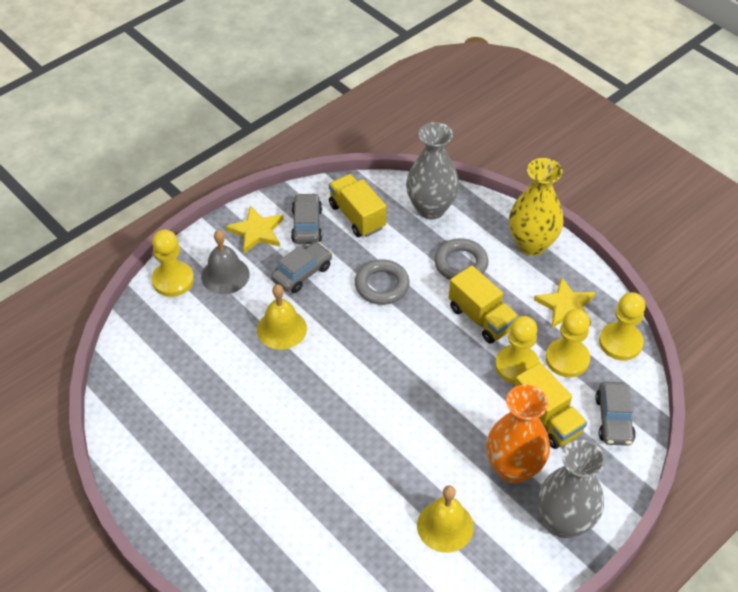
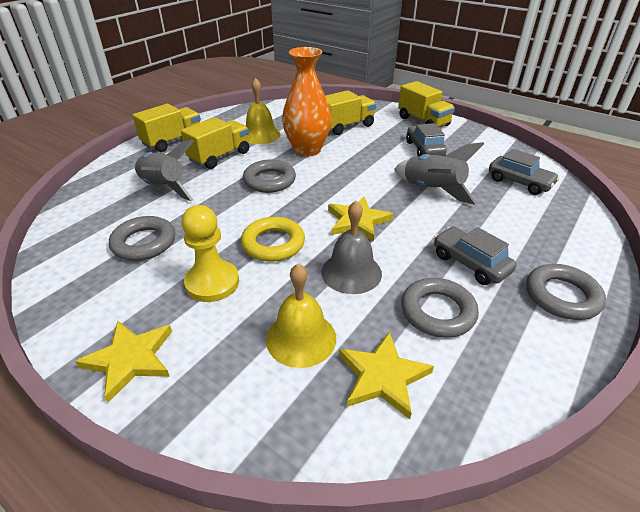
grey ring: 2 -> 4
grey rocket: 0 -> 2
grey vase: 2 -> 0
yellow pawn: 4 -> 1
yellow ring: 0 -> 1
yellow star: 2 -> 3
yellow truck: 3 -> 4
yellow vase: 1 -> 0

